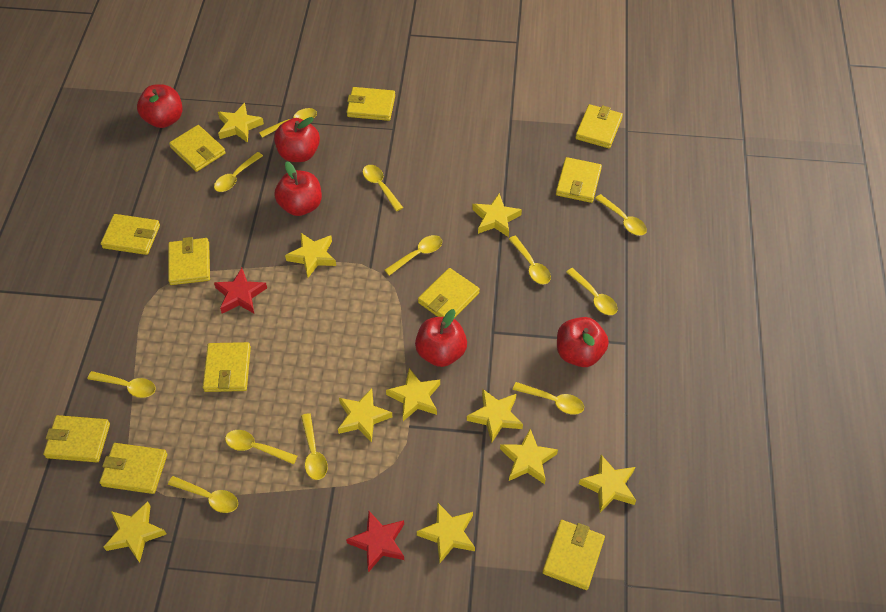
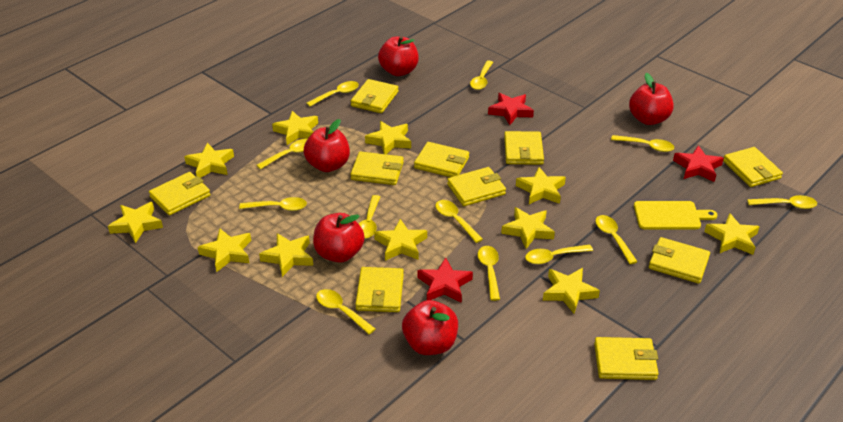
red star: 2 -> 3
yellow cutting board: 0 -> 1
yellow star: 10 -> 11
yellow wallet: 11 -> 10

